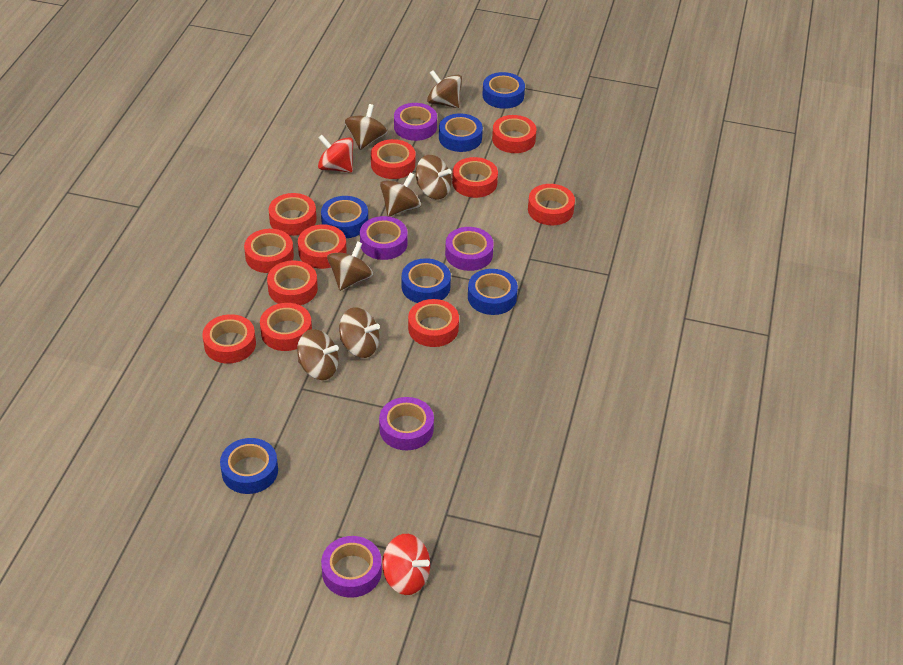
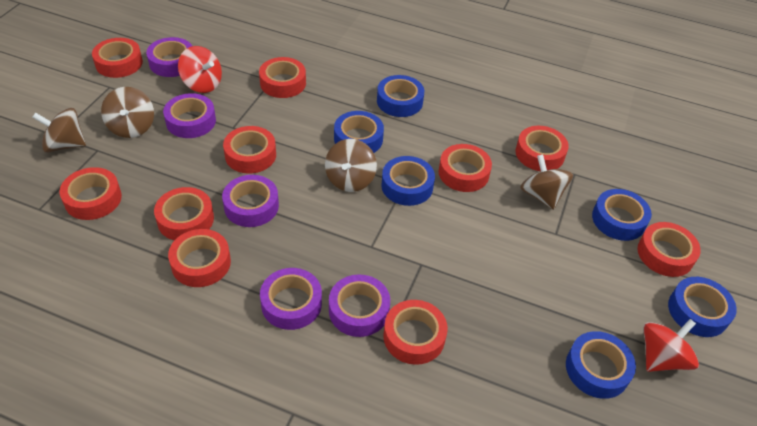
brown spinning top: 7 -> 4
red tape: 11 -> 10

